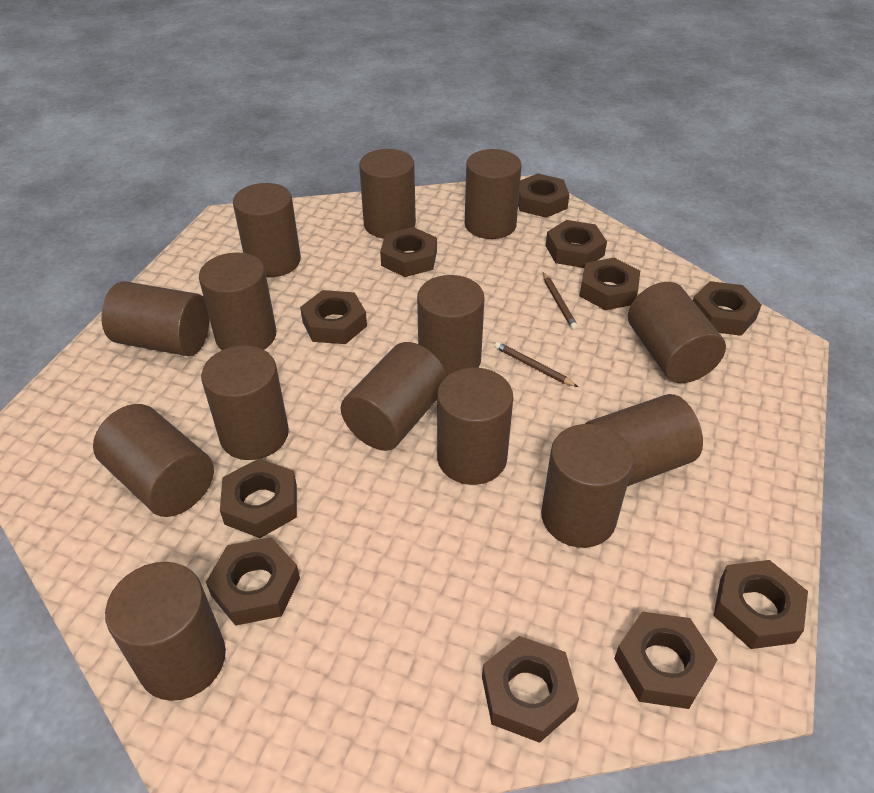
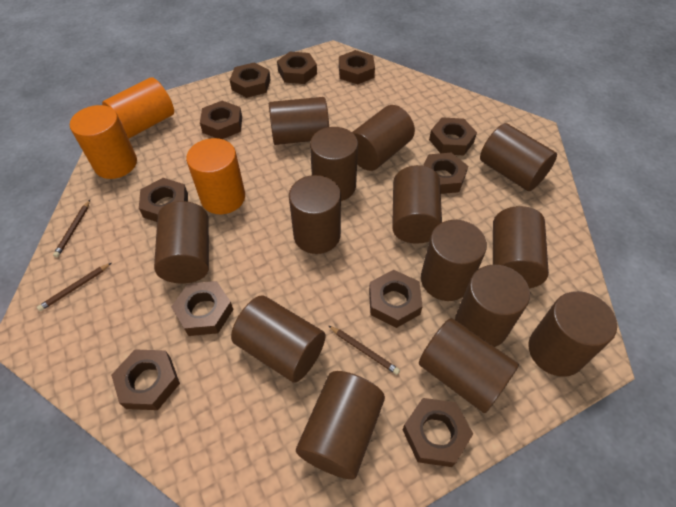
brown pencil: 2 -> 3
orange cylinder: 0 -> 3

